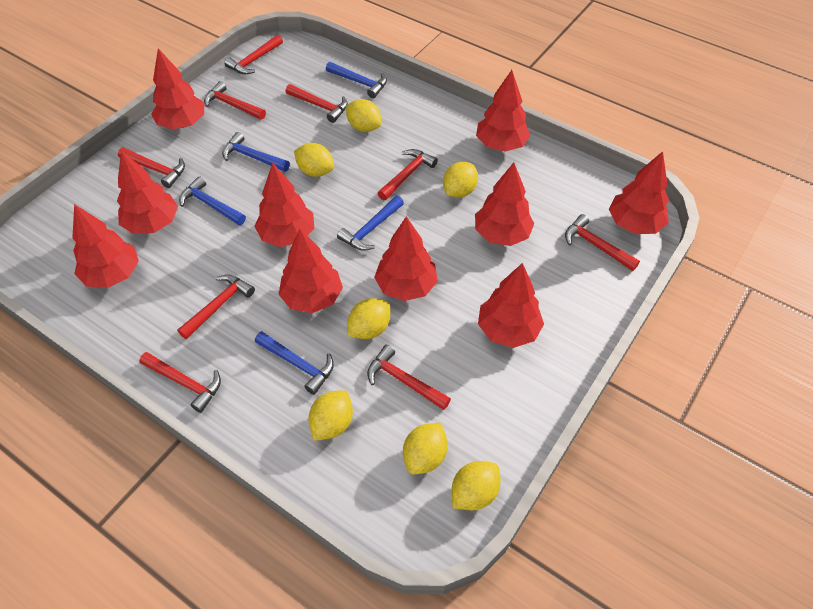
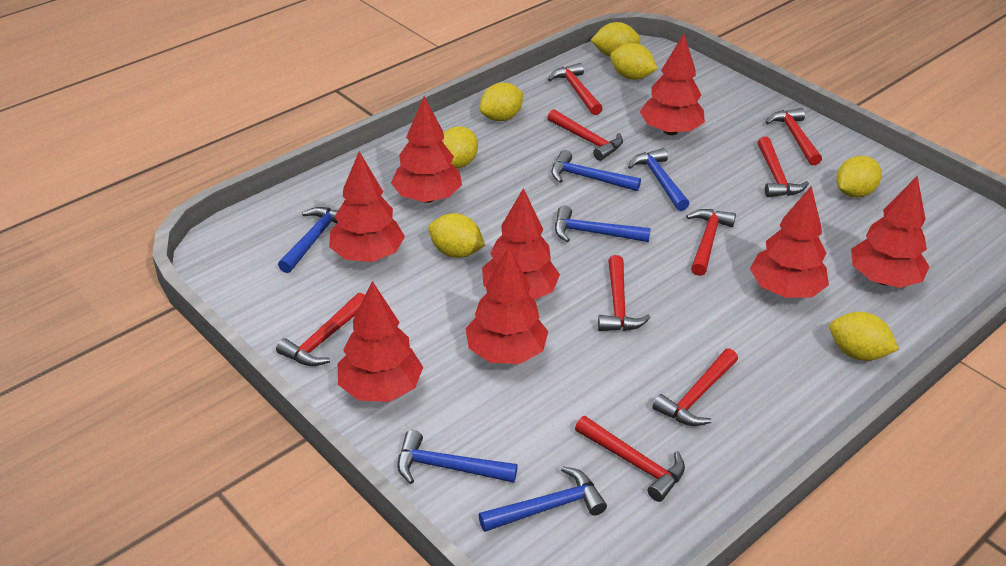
blue hammer: 5 -> 6
red tree: 10 -> 8

